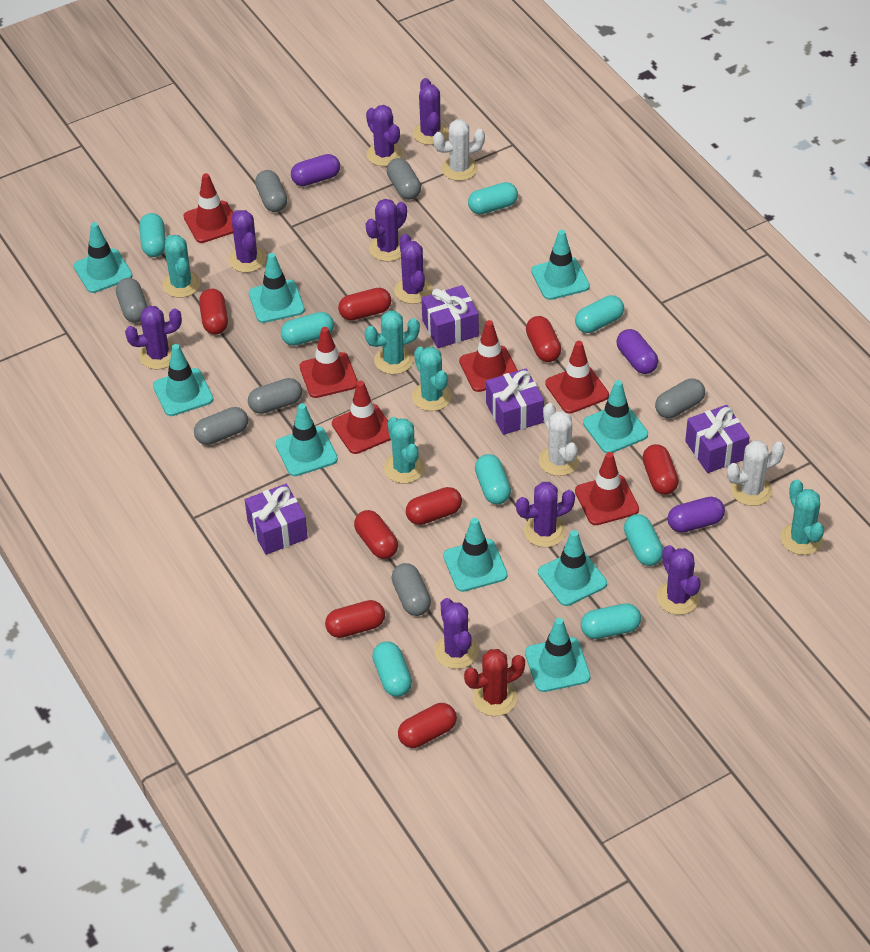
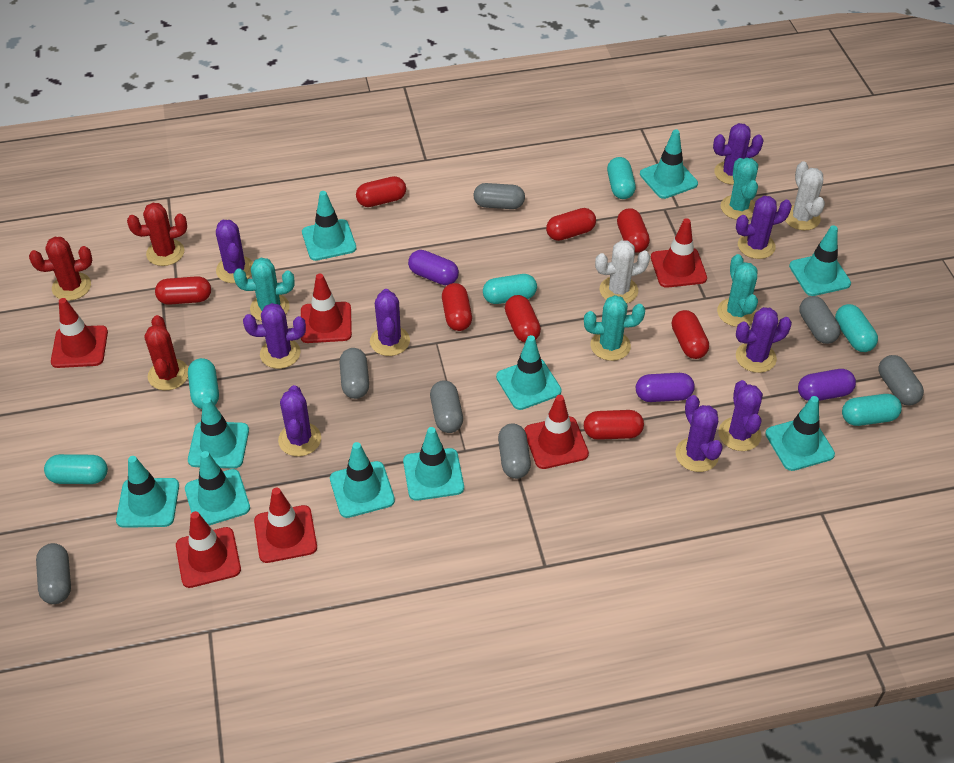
purple gift: 4 -> 0
red cactus: 1 -> 3
turquoise cactus: 5 -> 4
turquoise capsule: 8 -> 6
turquoise traffic cone: 9 -> 10
white cactus: 3 -> 2

